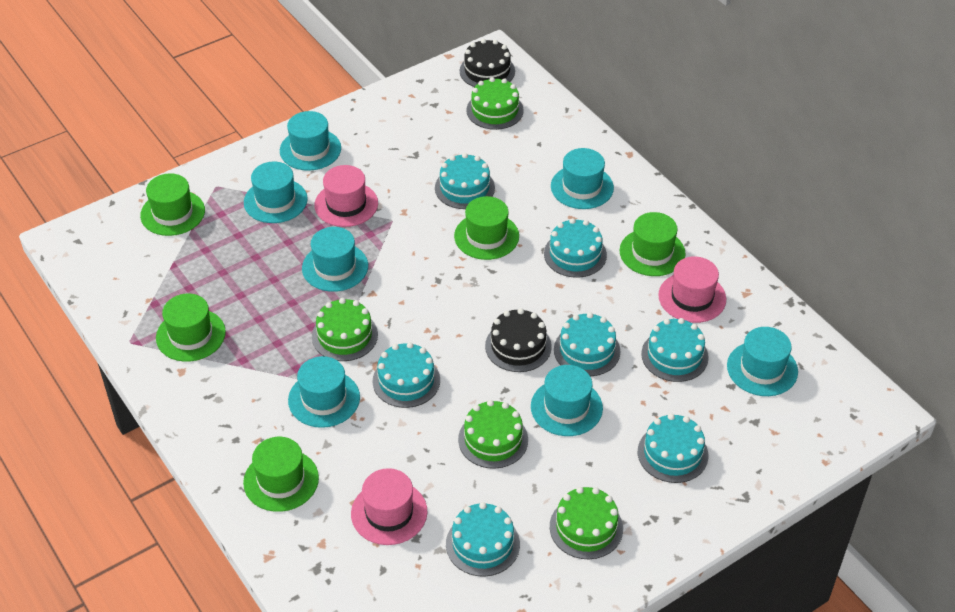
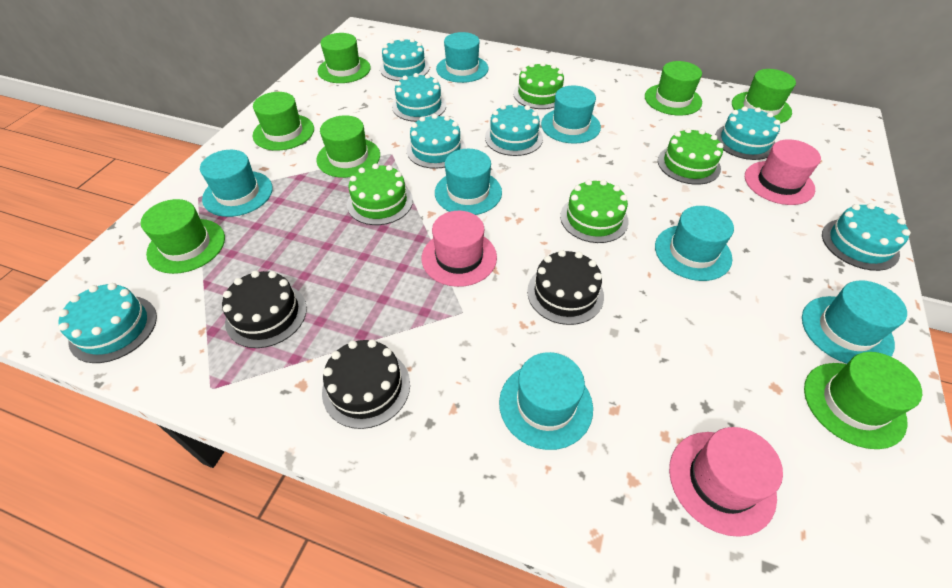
black cake: 2 -> 3
green hat: 5 -> 7

